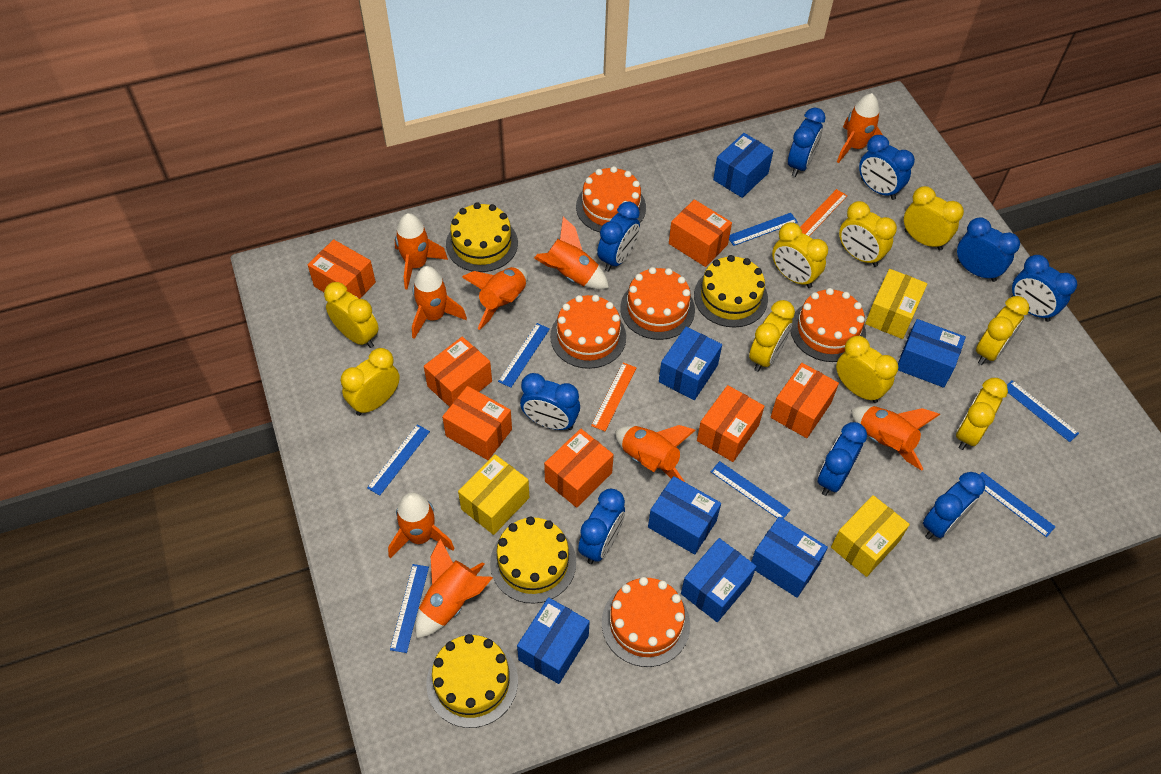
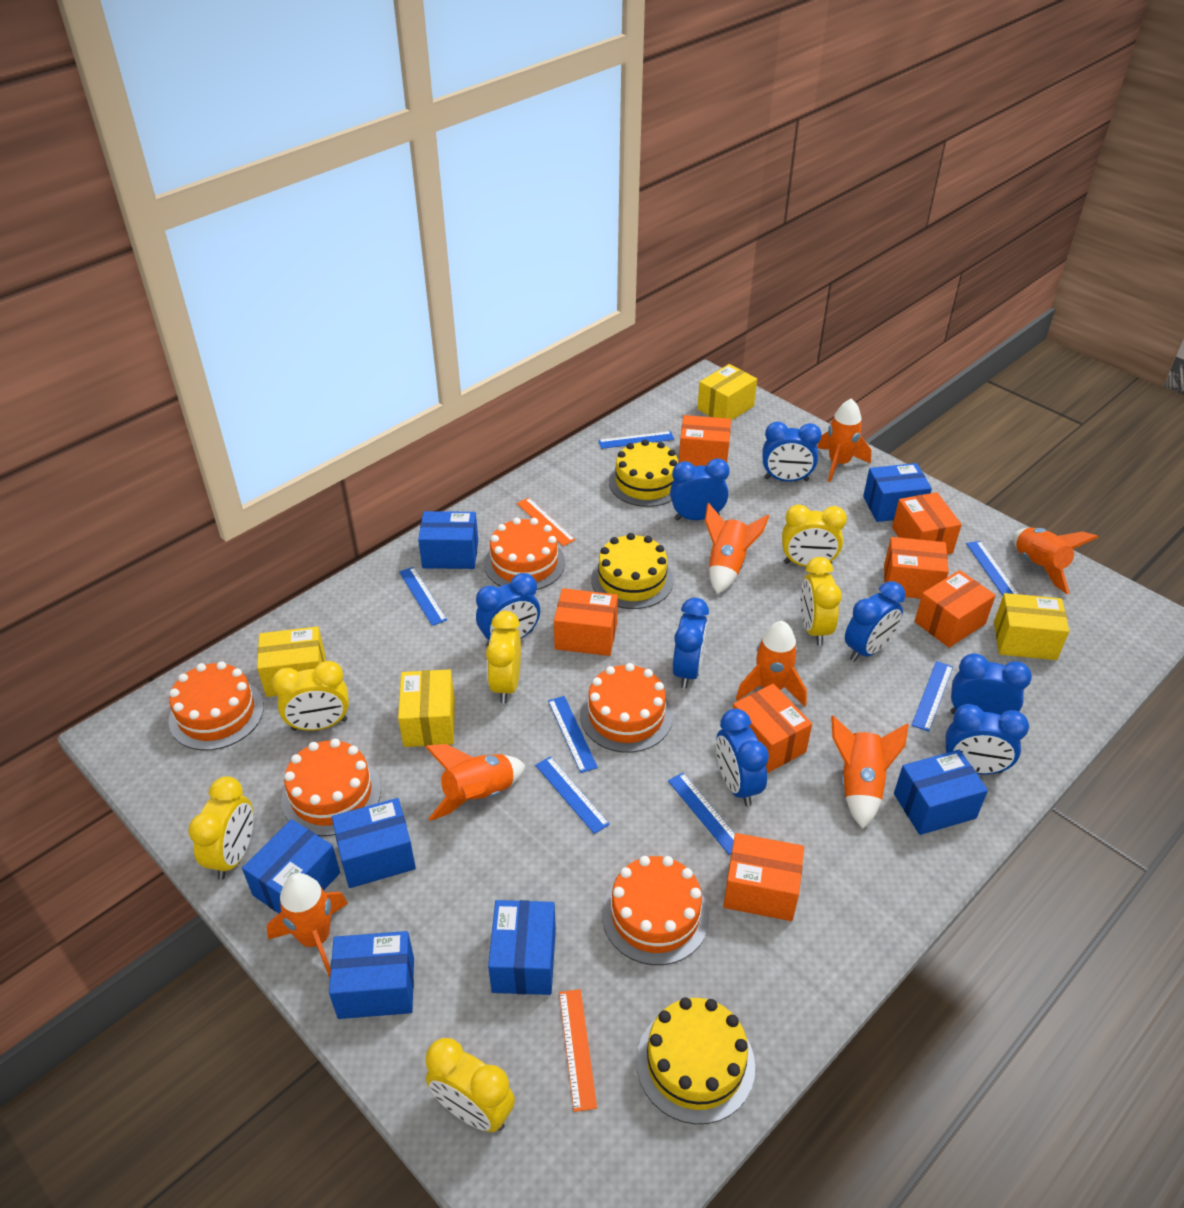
blue clock: 9 -> 8
orange rocket: 9 -> 7
yellow box: 3 -> 4
yellow cake: 4 -> 3
yellow clock: 9 -> 6

